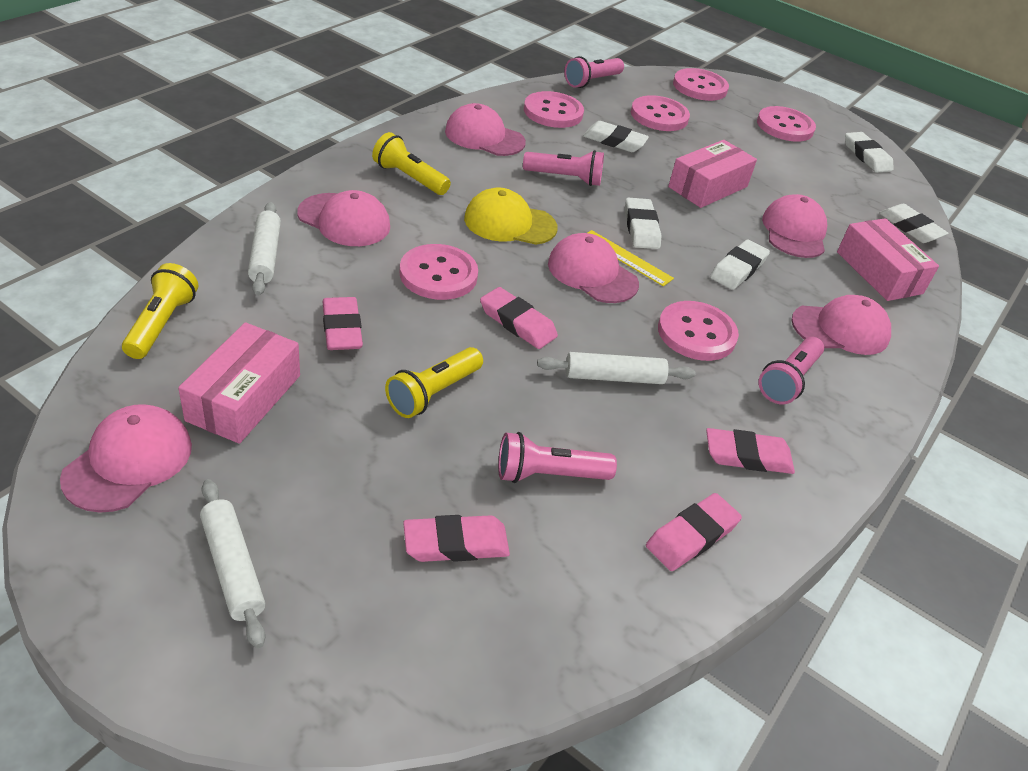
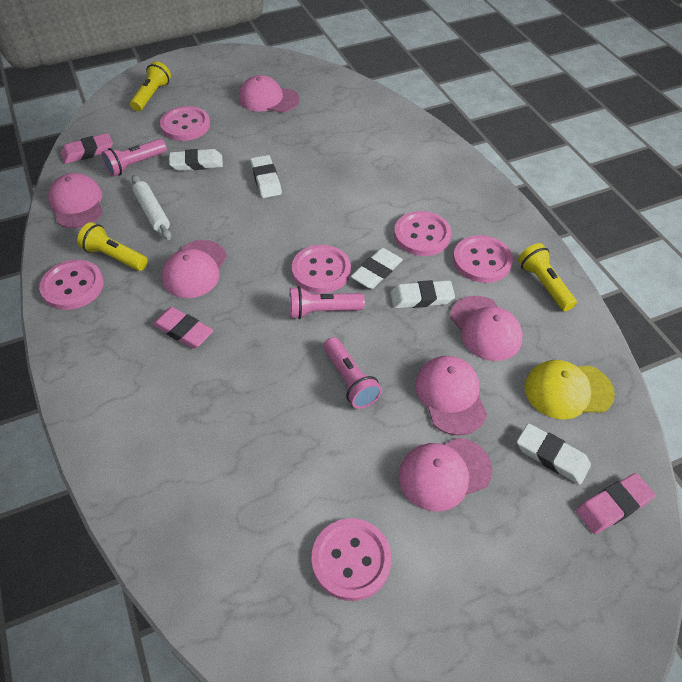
pink box: 3 -> 0
pink eraser: 5 -> 3
pink flashlight: 4 -> 3
white rolling pin: 3 -> 1
yellow ruler: 1 -> 0

